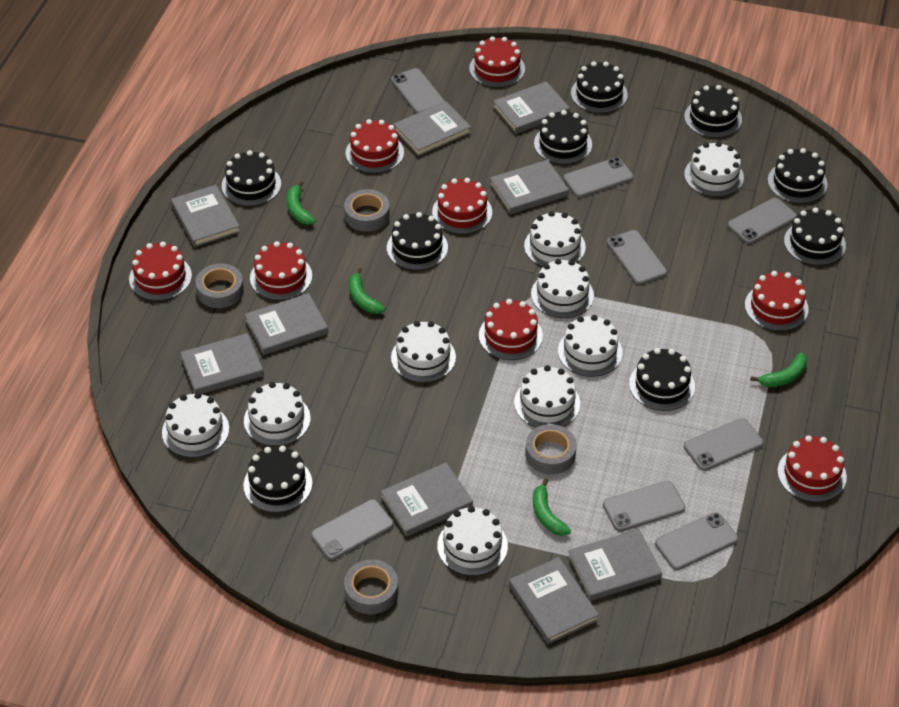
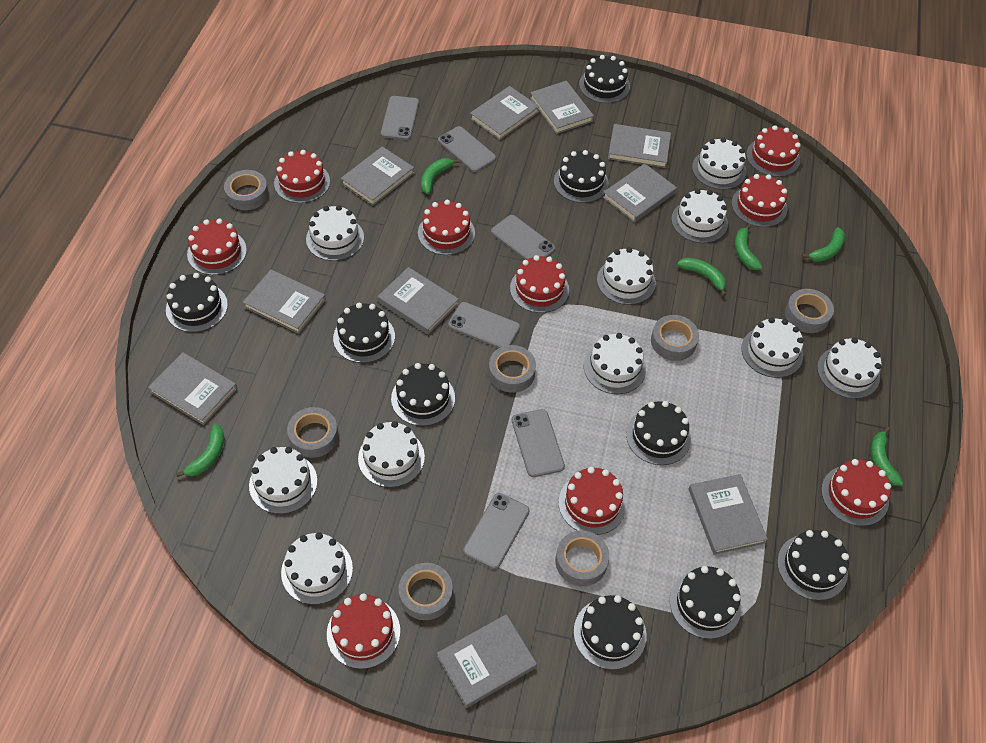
green banana: 4 -> 6
grey book: 9 -> 10
grey phone: 8 -> 6
grey tape: 4 -> 7
red cake: 8 -> 9
white cake: 9 -> 10

